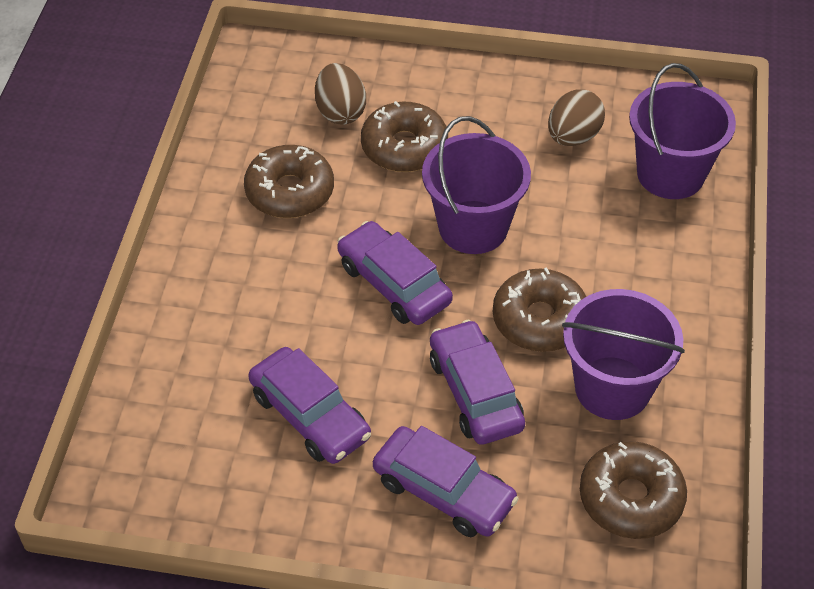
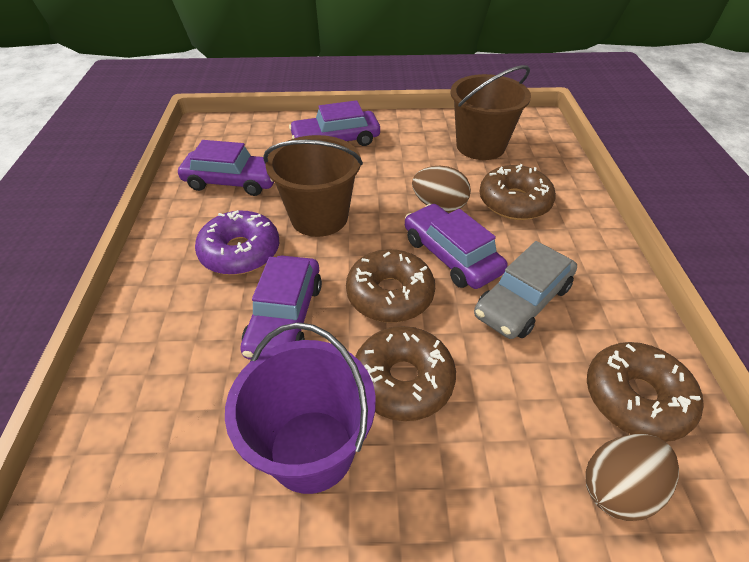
brown bucket: 0 -> 2
grey car: 0 -> 1
purple bucket: 3 -> 1
purple donut: 0 -> 1

